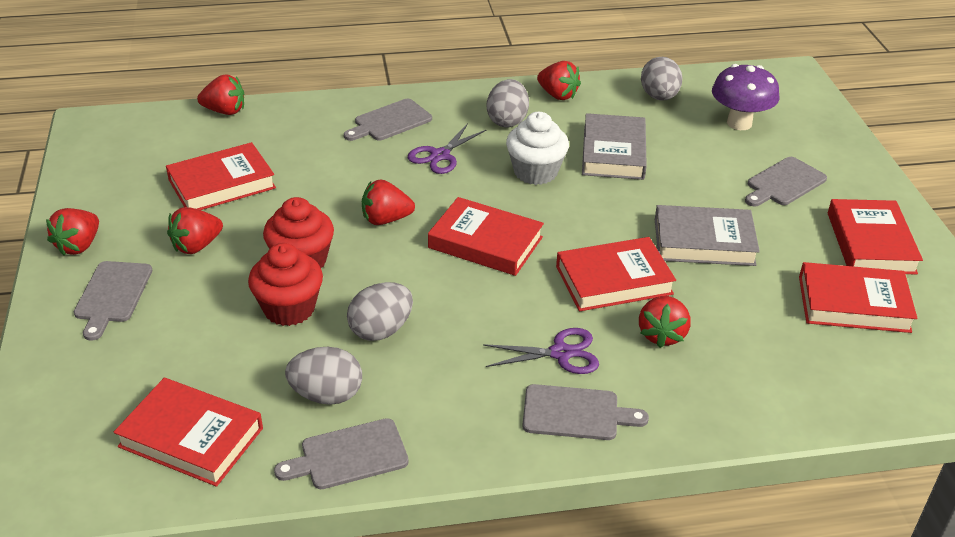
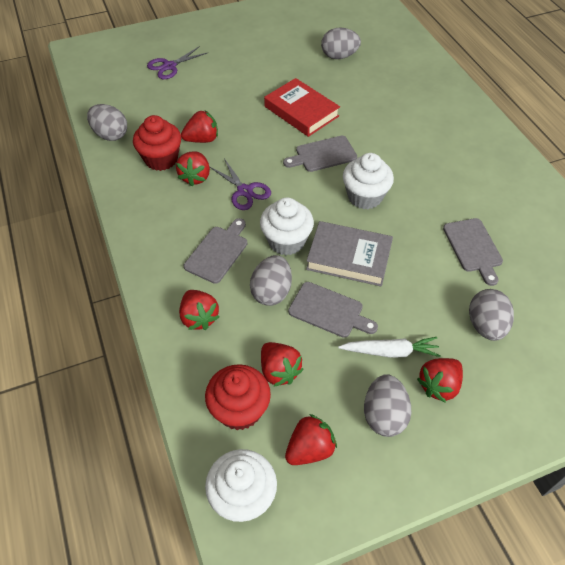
grey book: 2 -> 1
grey cutting board: 5 -> 4
grey egg: 4 -> 5
purple mushroom: 1 -> 0
red book: 6 -> 1
white carrot: 0 -> 1
white cupcake: 1 -> 3

